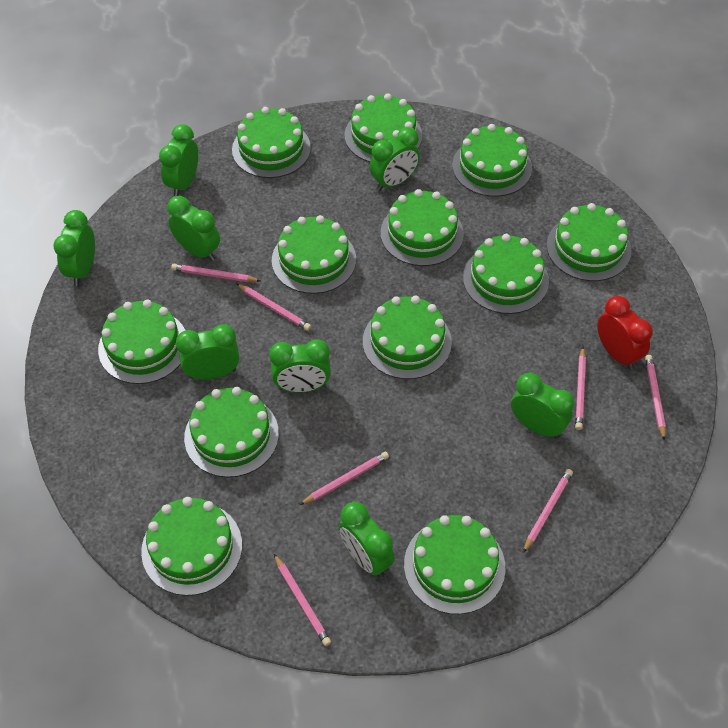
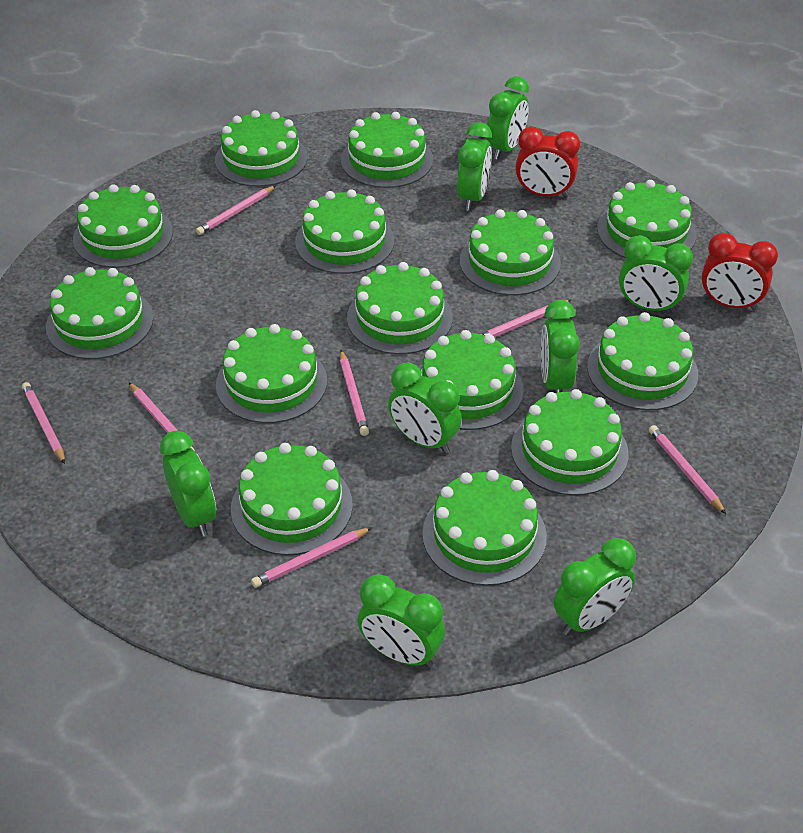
green cake: 12 -> 14
red clock: 1 -> 2

